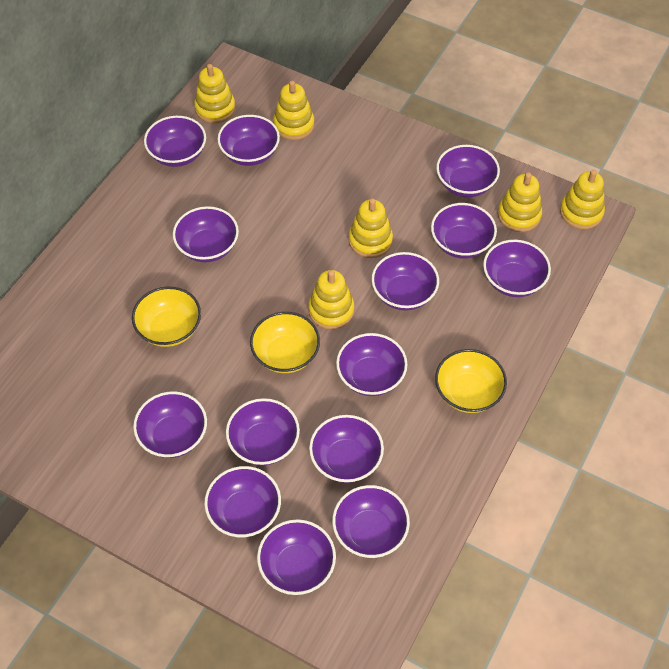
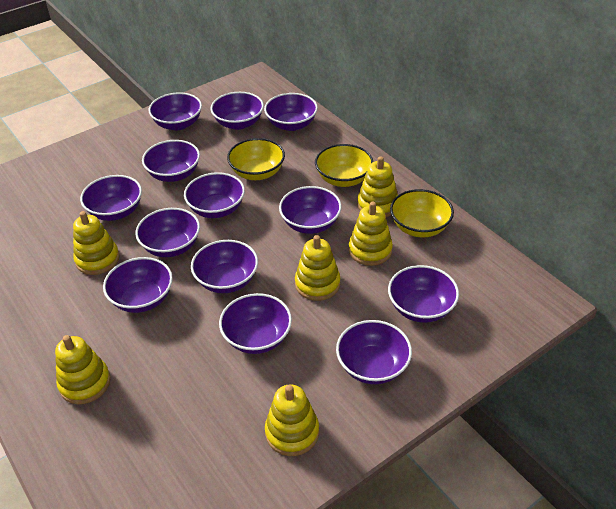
purple bowl: 14 -> 13

